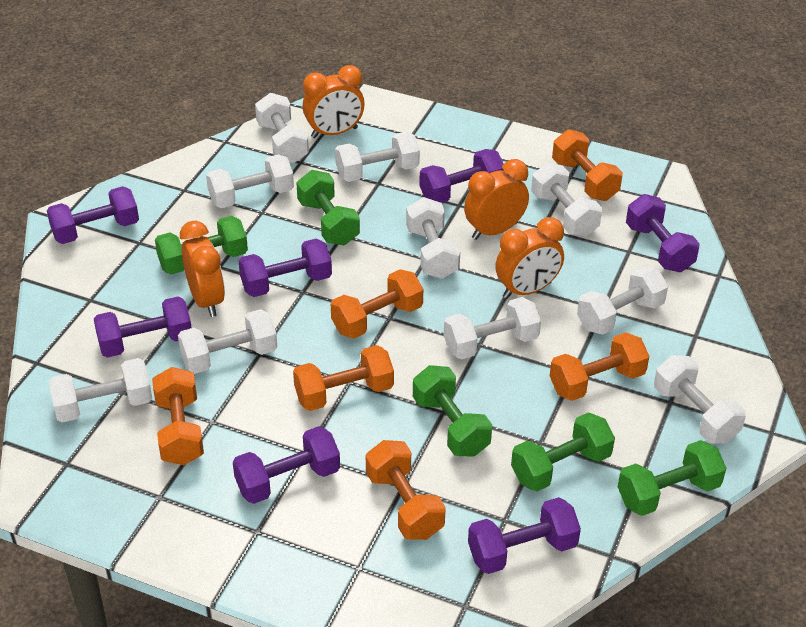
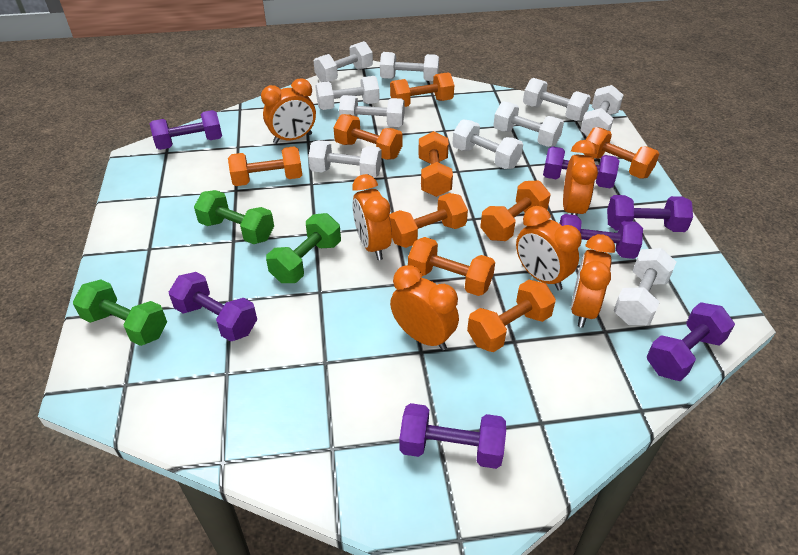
green dumbbell: 5 -> 3
orange clock: 4 -> 6
orange dumbbell: 6 -> 9

